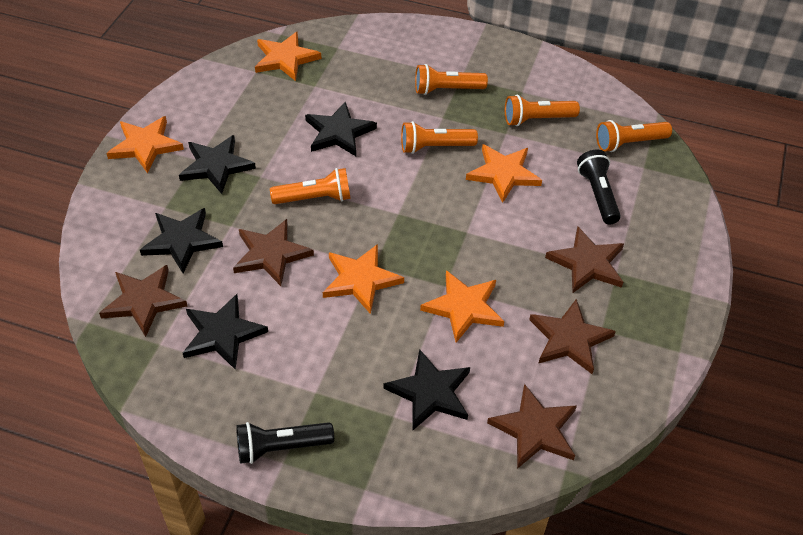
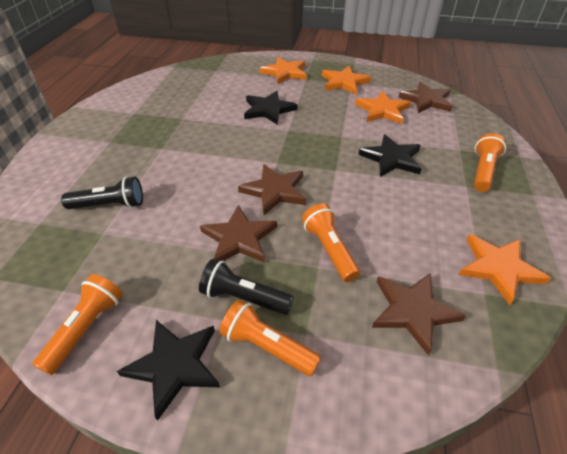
black star: 5 -> 3
brown star: 5 -> 4
orange flashlight: 5 -> 4
orange star: 5 -> 4

